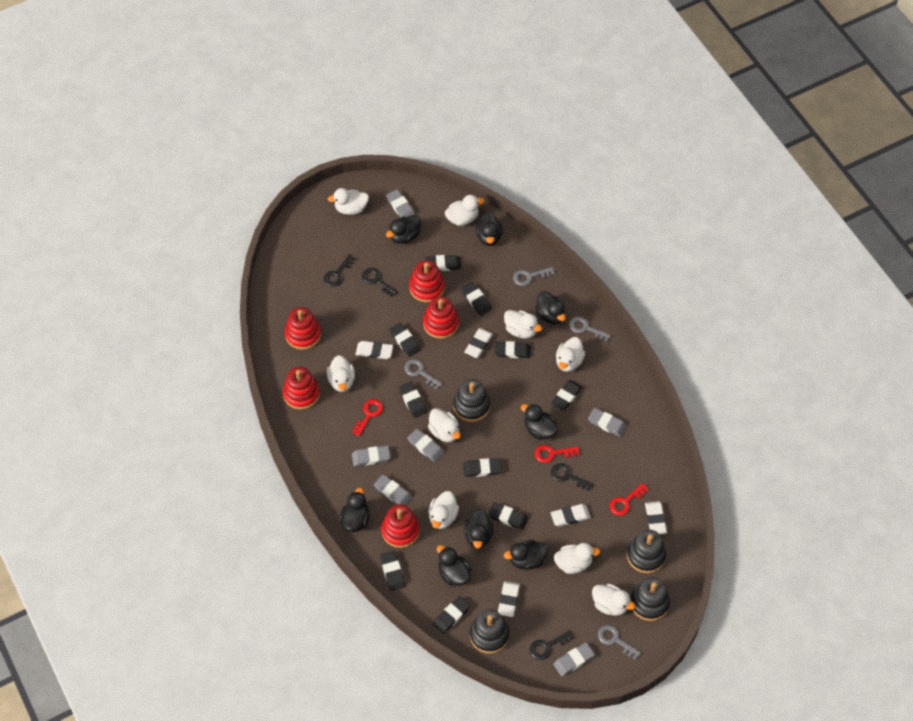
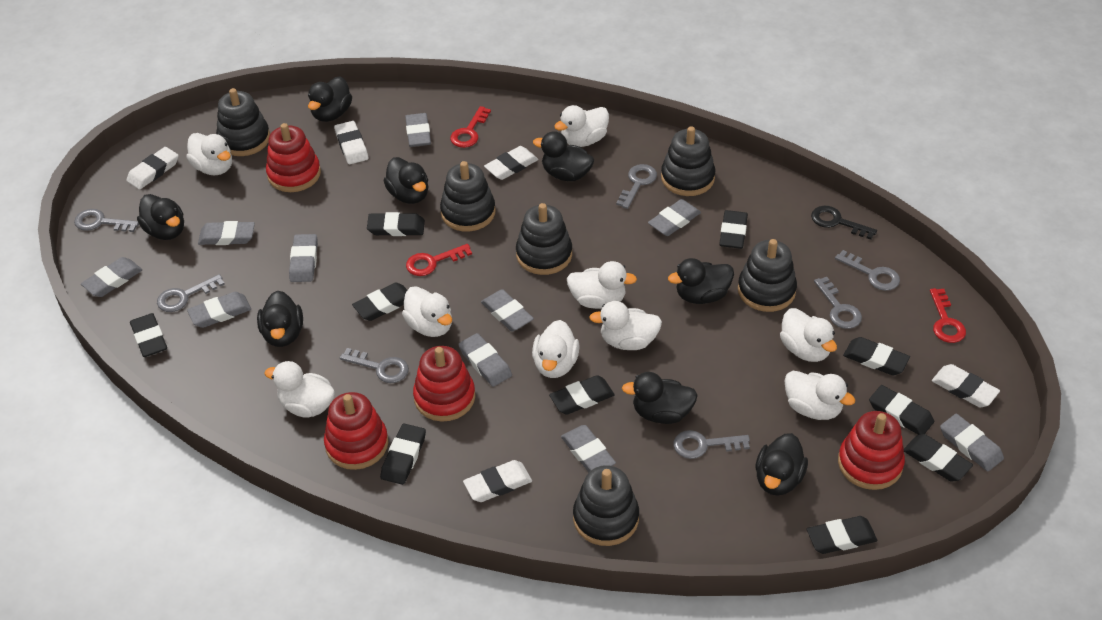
black key: 4 -> 1
black stacking toy: 4 -> 6
grey eraser: 6 -> 10
grey key: 4 -> 7
red stacking toy: 5 -> 4

